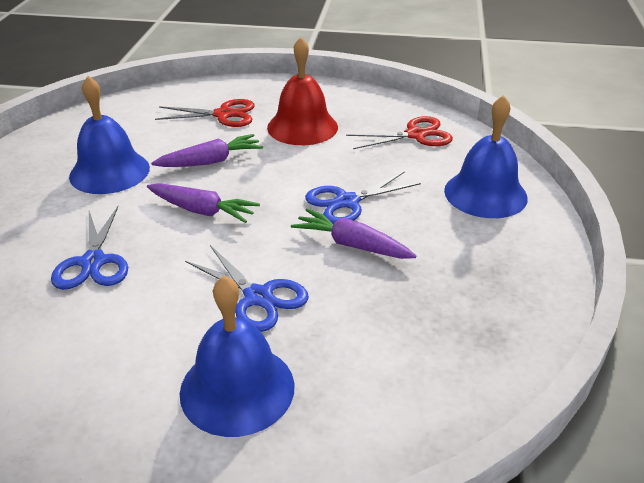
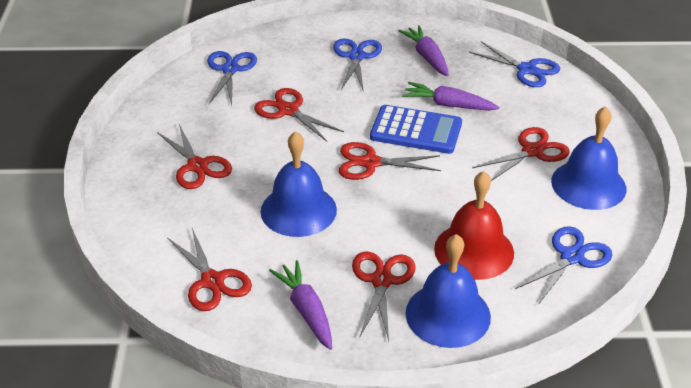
blue calculator: 0 -> 1
blue scissors: 3 -> 4
red scissors: 2 -> 6

